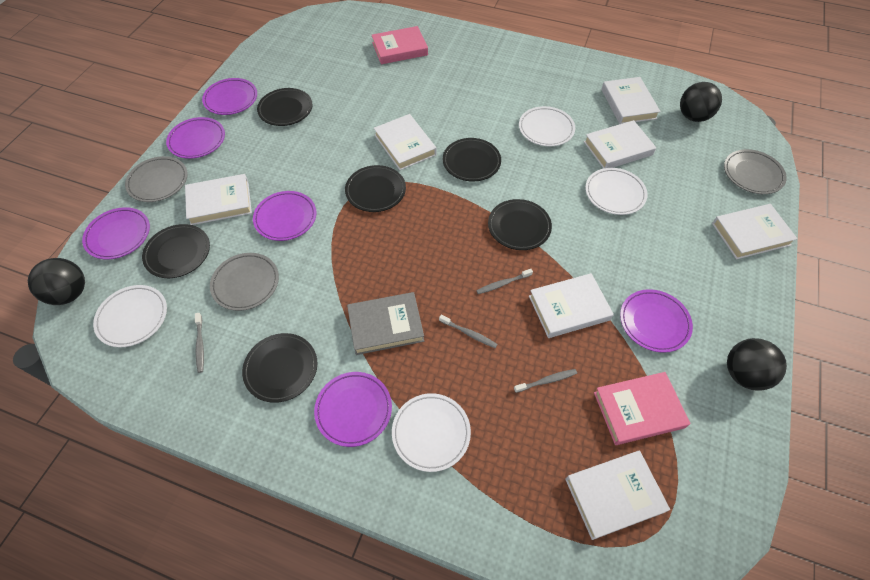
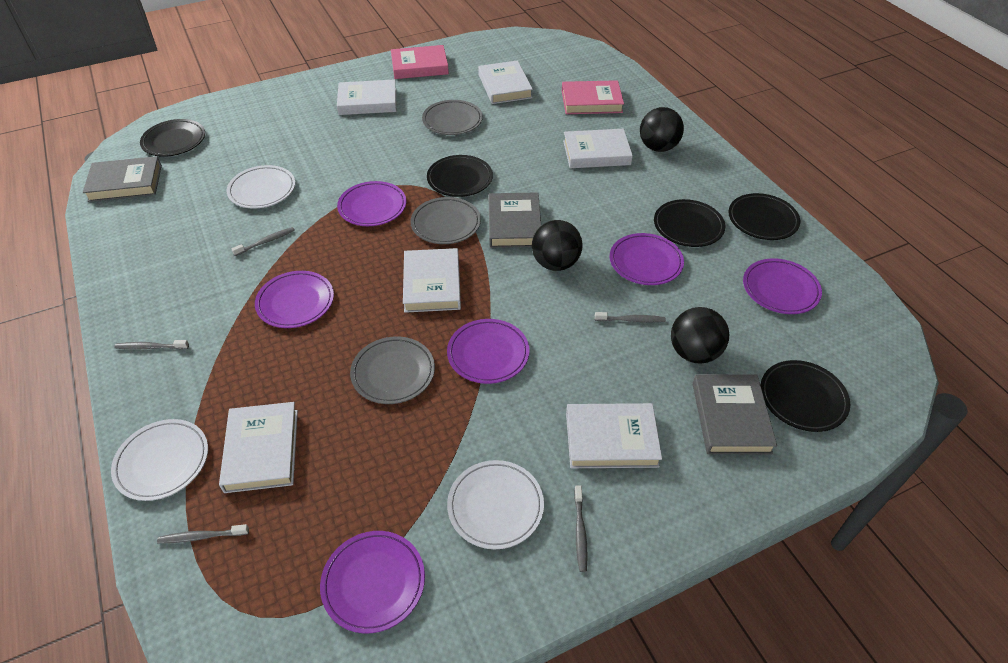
black plate: 6 -> 5
grey book: 1 -> 3
grey toothbrush: 4 -> 5
white book: 7 -> 6
white plate: 4 -> 3

